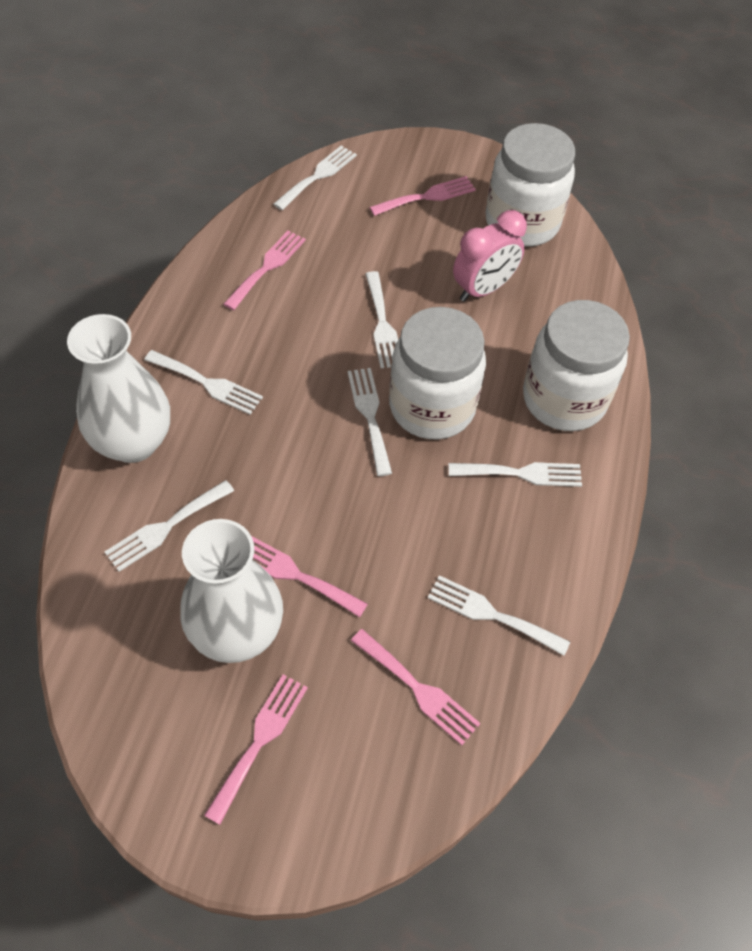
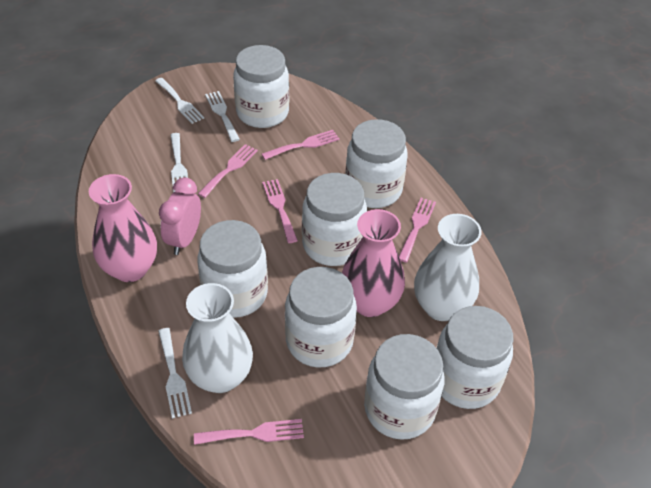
pink vase: 0 -> 2
white fork: 7 -> 4
white jar: 3 -> 7

